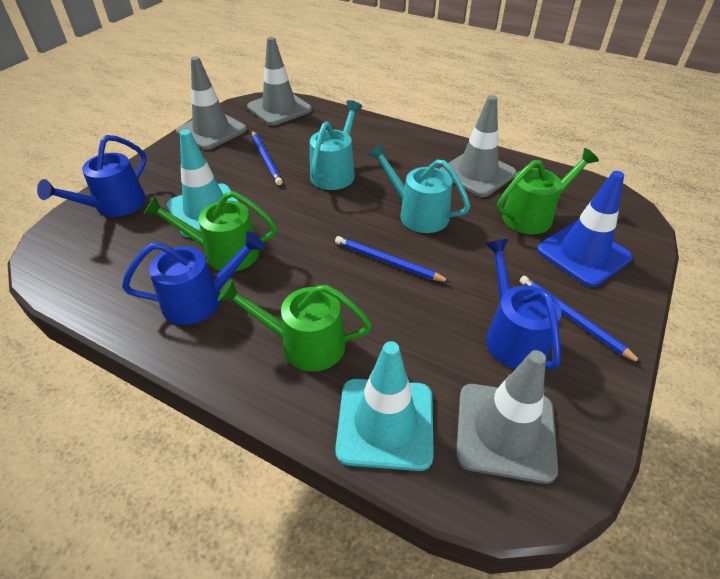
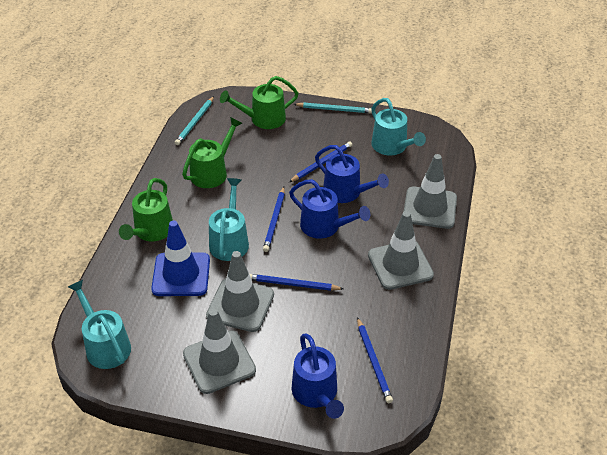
blue pencil: 3 -> 4
turquoise pencil: 0 -> 2
turquoise traffic cone: 2 -> 0
turquoise watering can: 2 -> 3

